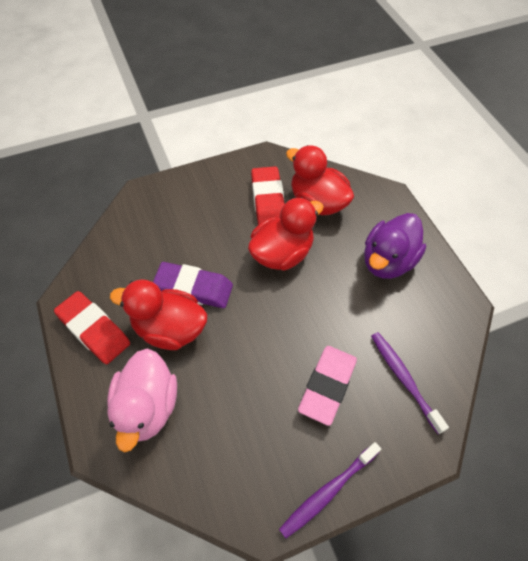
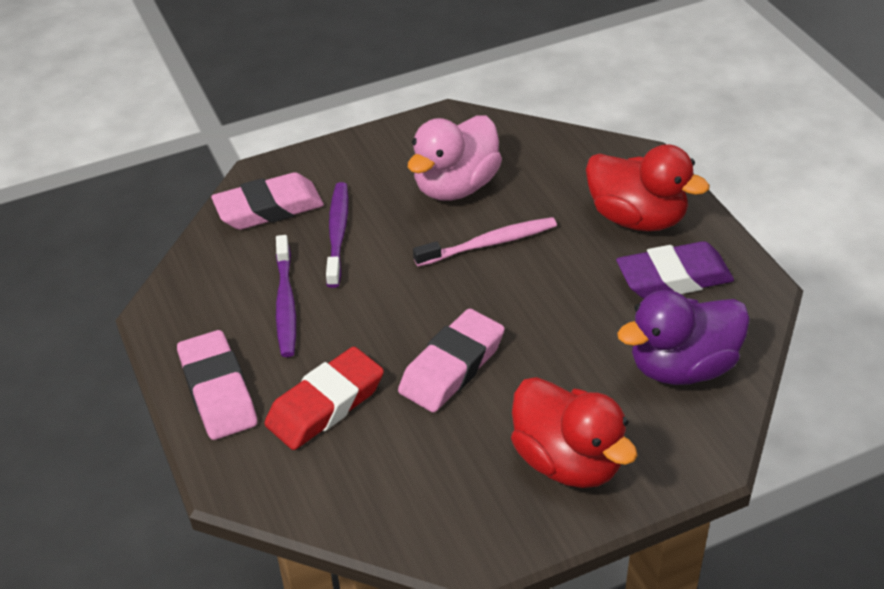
pink eraser: 1 -> 3
pink toothbrush: 0 -> 1
red duck: 3 -> 2
red eraser: 2 -> 1

